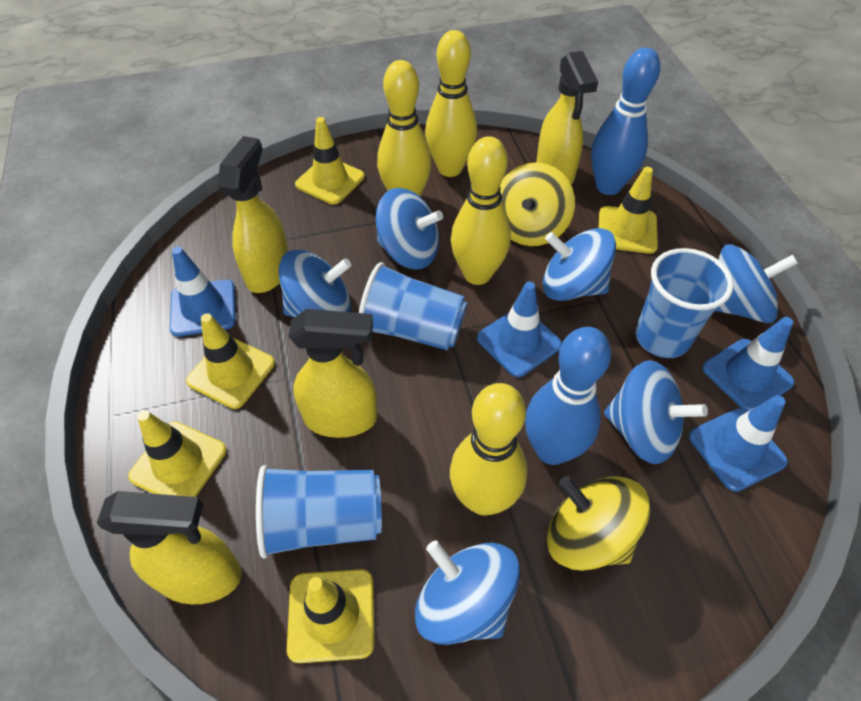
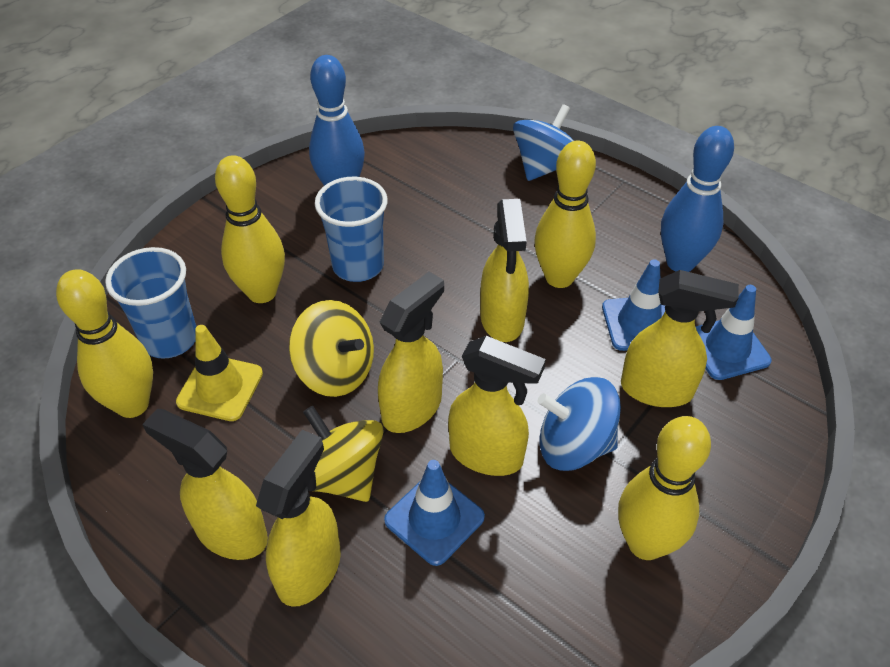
blue cup: 3 -> 2
blue spinning top: 6 -> 2
blue traffic cone: 4 -> 3
yellow spray bottle: 4 -> 6
yellow traffic cone: 5 -> 1

